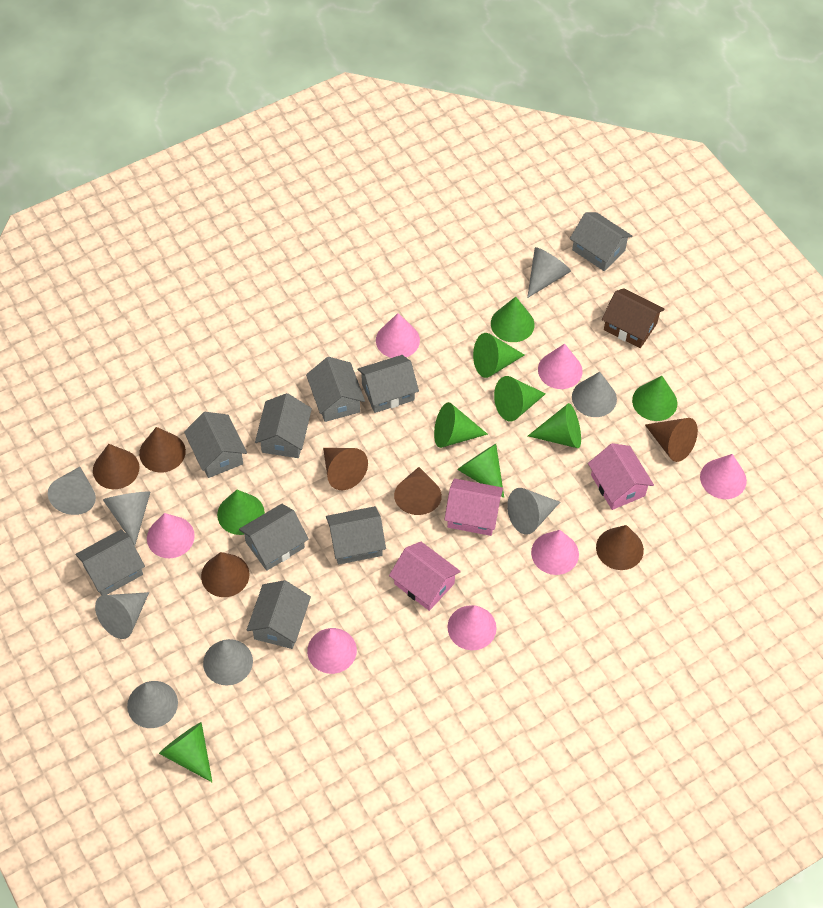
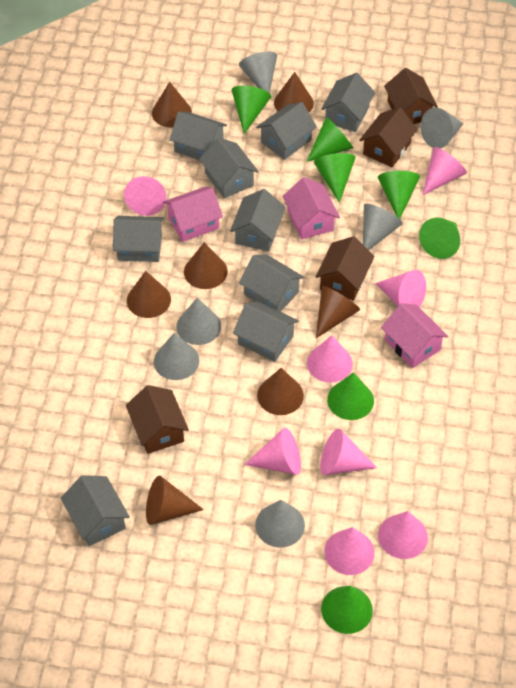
brown house: 1 -> 4
green cone: 9 -> 7
grey cone: 8 -> 6
pink cone: 7 -> 8

